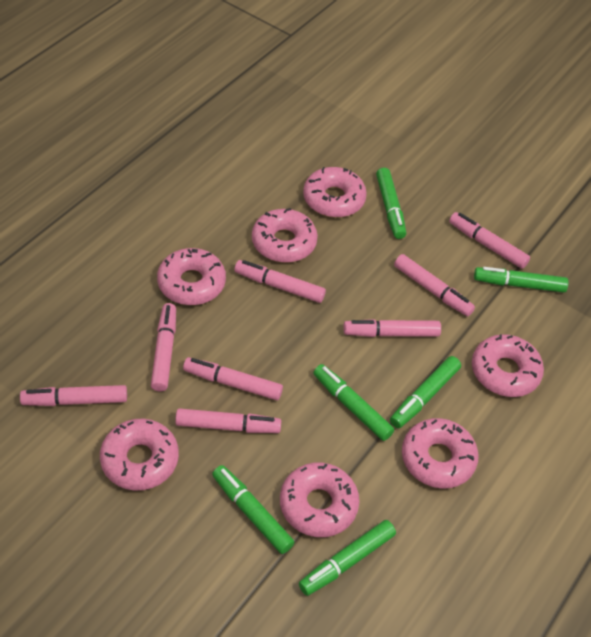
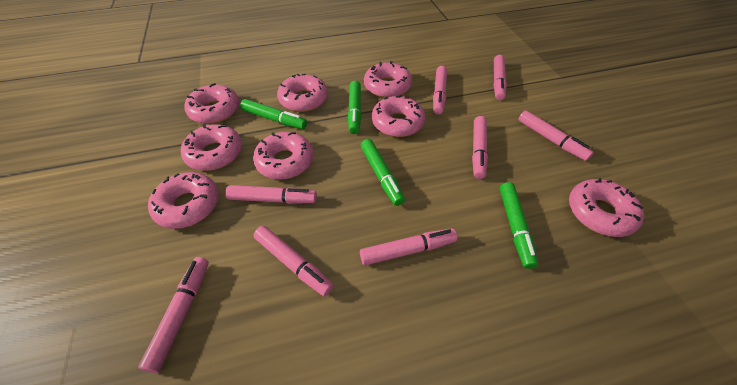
green marker: 6 -> 4
pink donut: 7 -> 8

